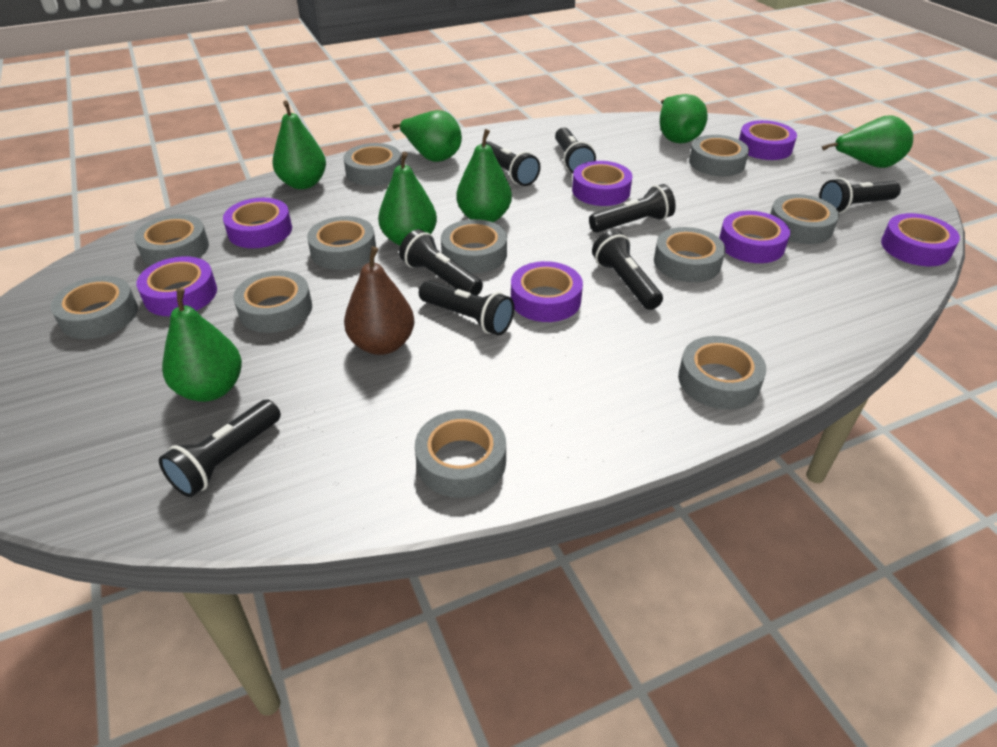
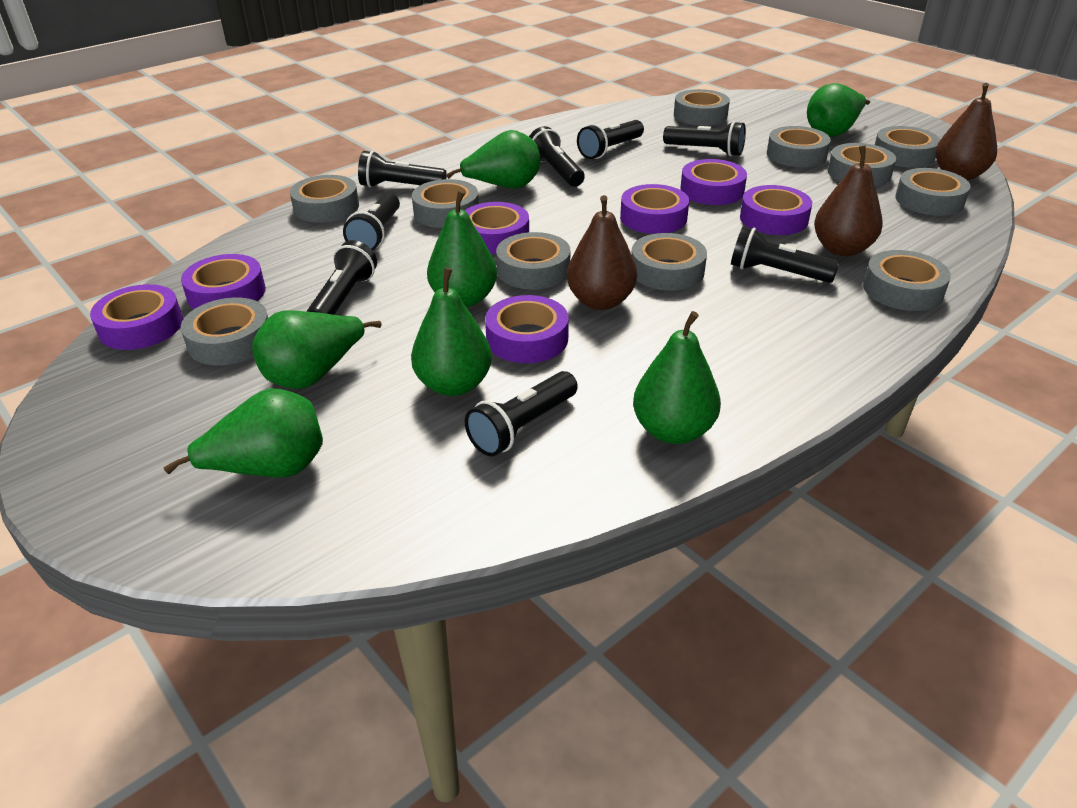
brown pear: 1 -> 3

